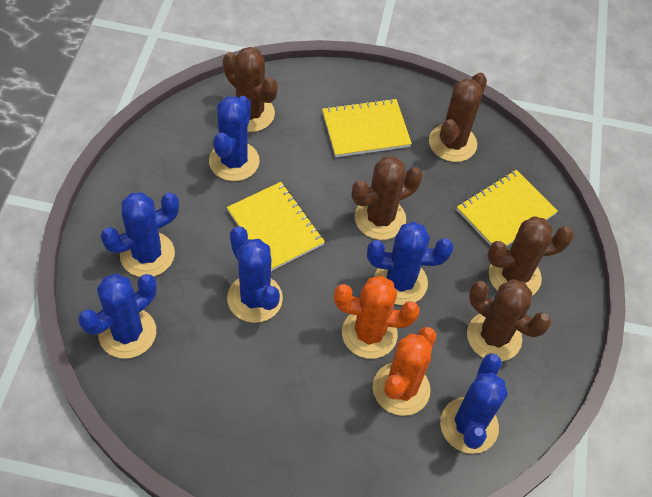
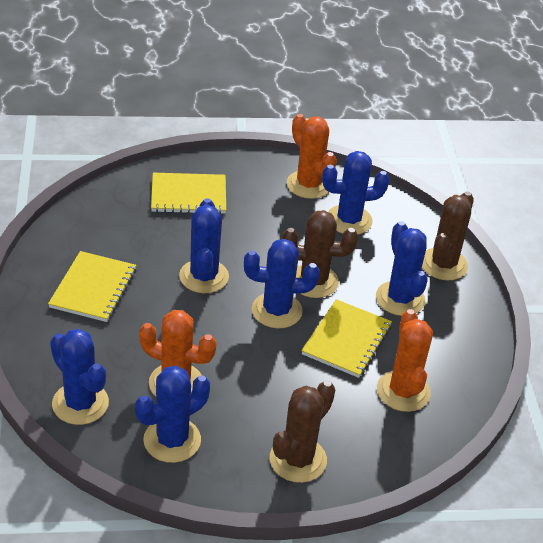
brown cactus: 5 -> 3
orange cactus: 2 -> 3

